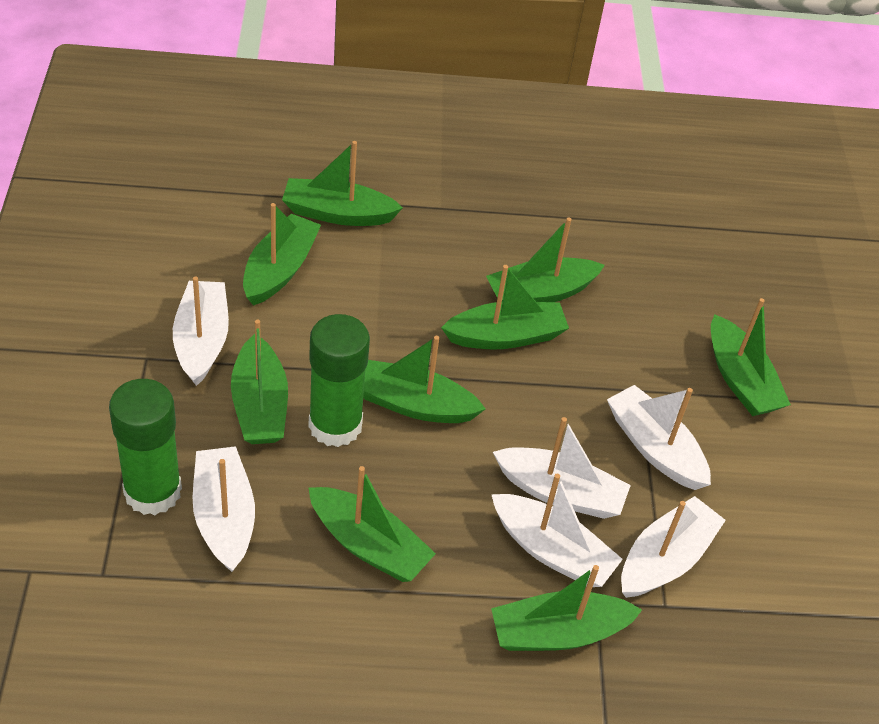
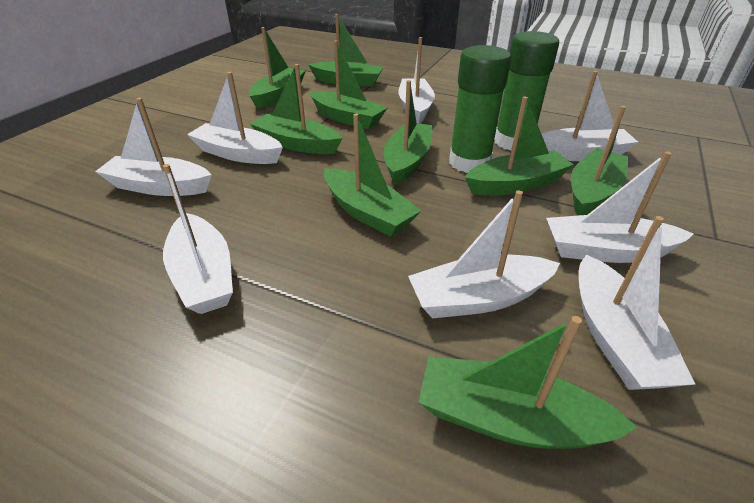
white boat: 6 -> 8

